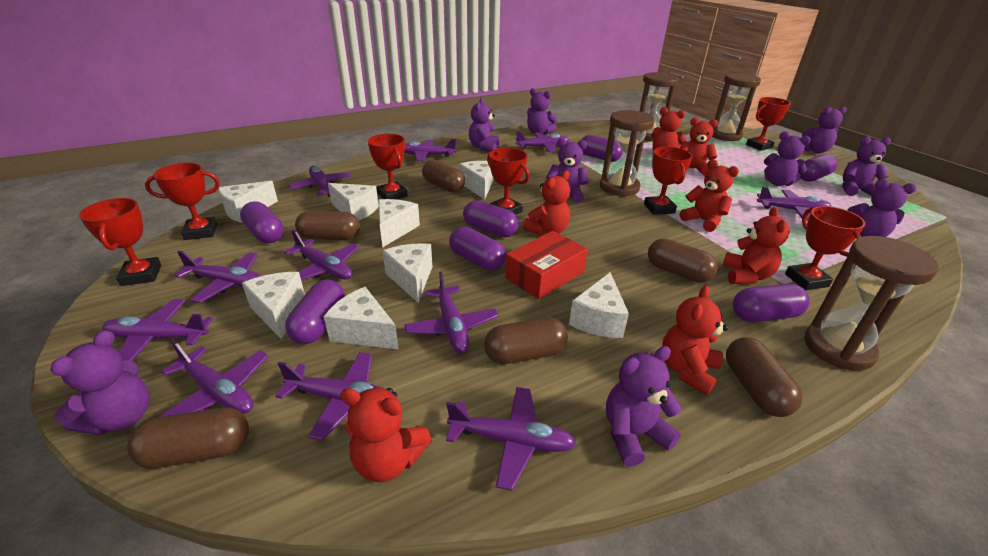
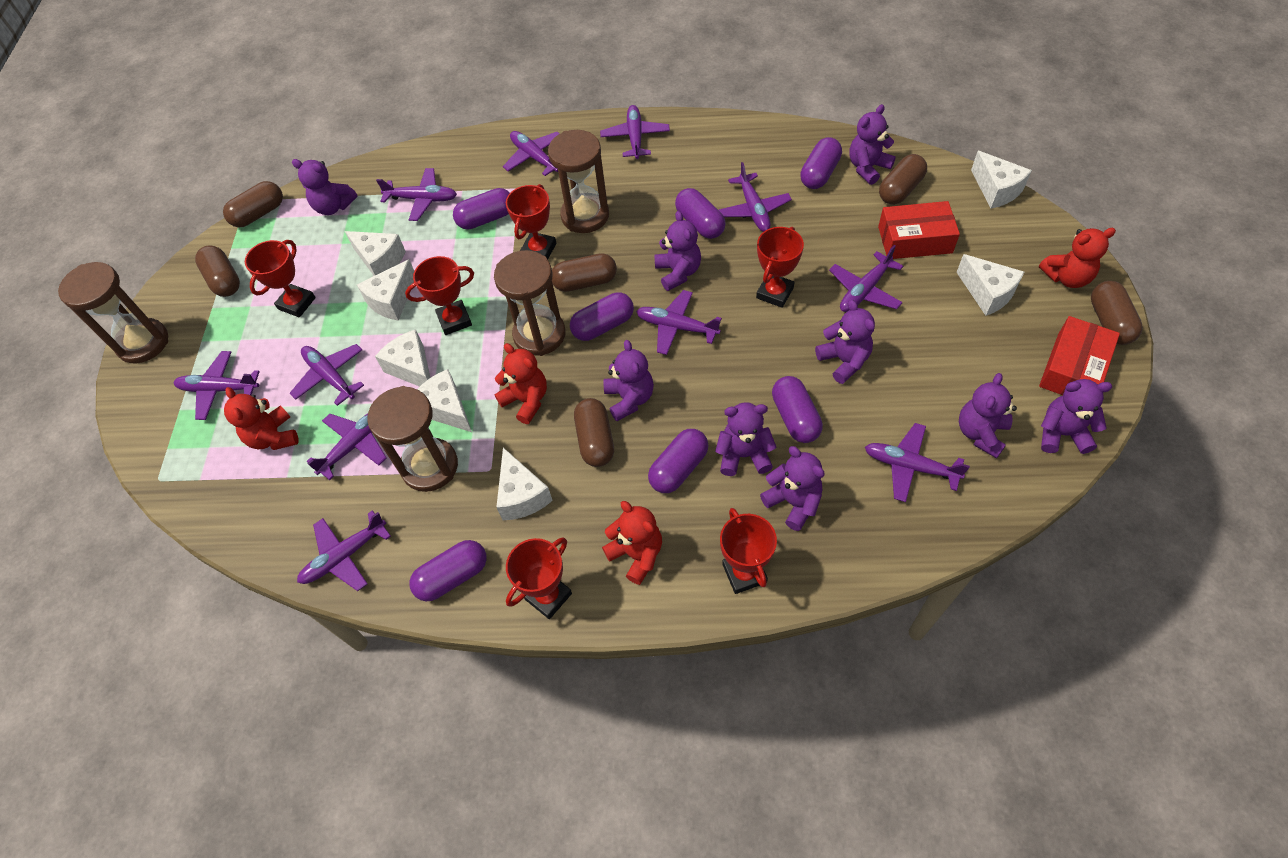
red box: 1 -> 2
red teddy bear: 7 -> 4
red trophy: 7 -> 6
white cheese: 8 -> 7

